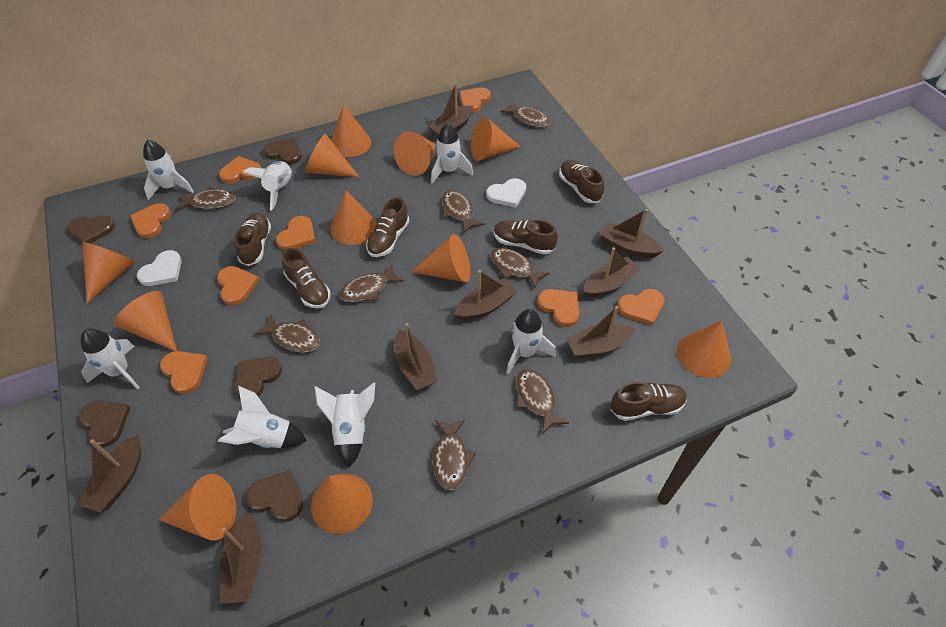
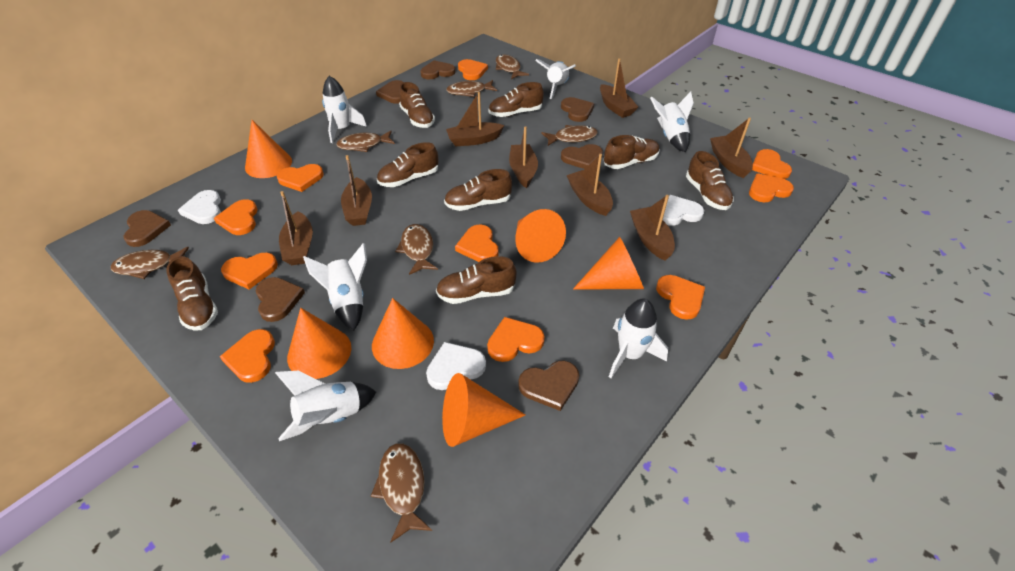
brown fish: 8 -> 7
brown heart: 5 -> 7
brown shoe: 6 -> 8
orange cone: 11 -> 6
orange heart: 8 -> 10
white heart: 2 -> 3
white rocket: 7 -> 6

